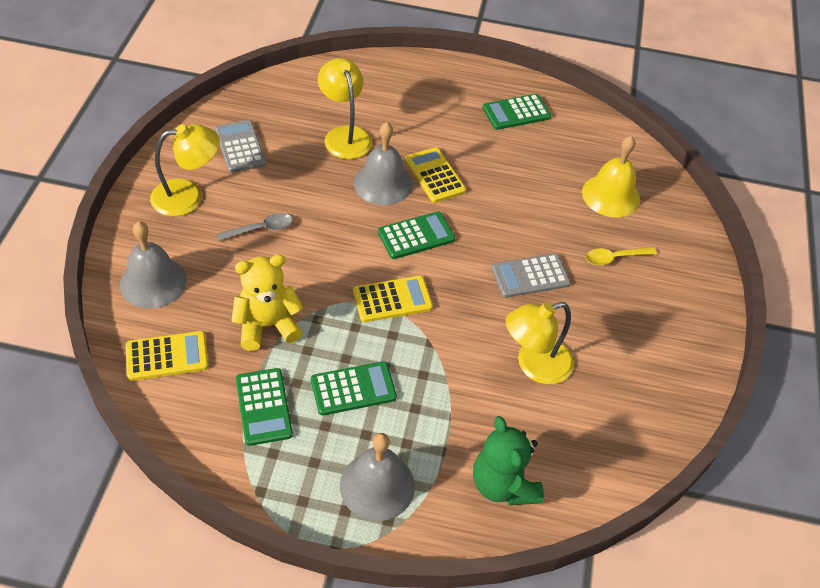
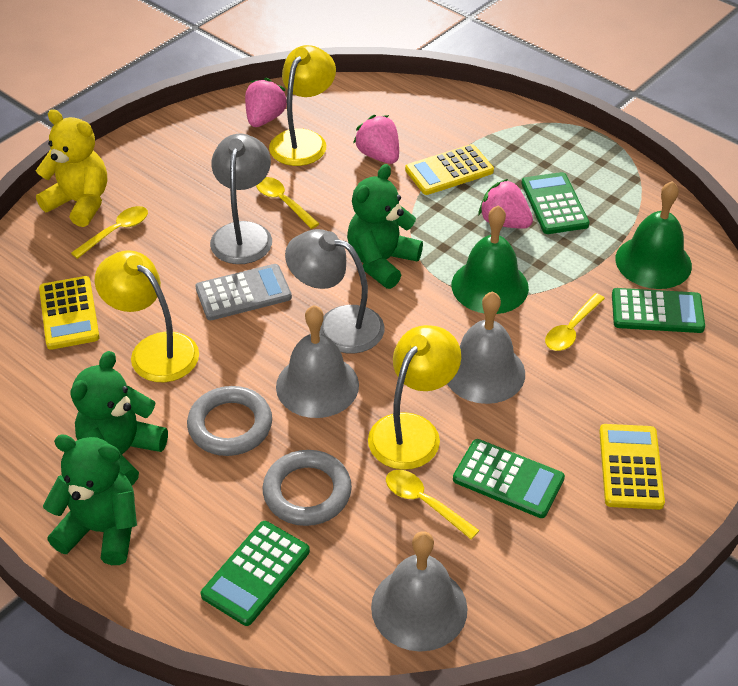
green bell: 0 -> 2
green teddy bear: 1 -> 3
grey calculator: 2 -> 1
grey lamp: 0 -> 2
grey ring: 0 -> 2
grey spoon: 1 -> 0
pink strawberry: 0 -> 3
yellow bell: 1 -> 0
yellow spoon: 1 -> 4

